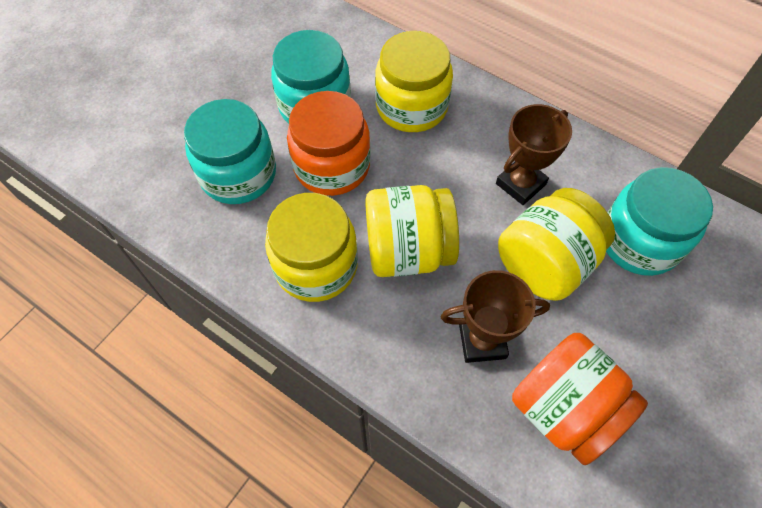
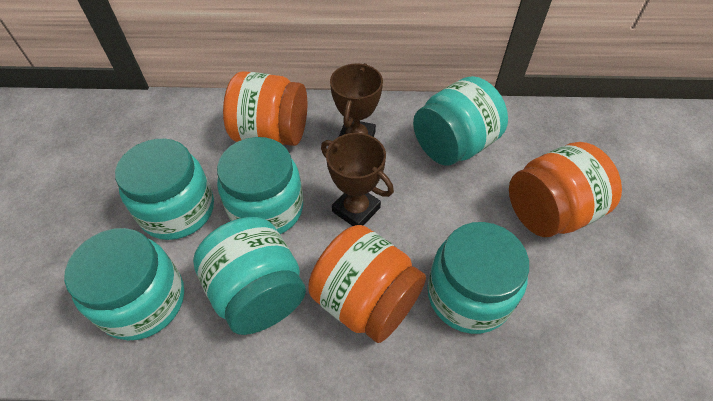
orange jar: 2 -> 3
turquoise jar: 3 -> 6
yellow jar: 4 -> 0

